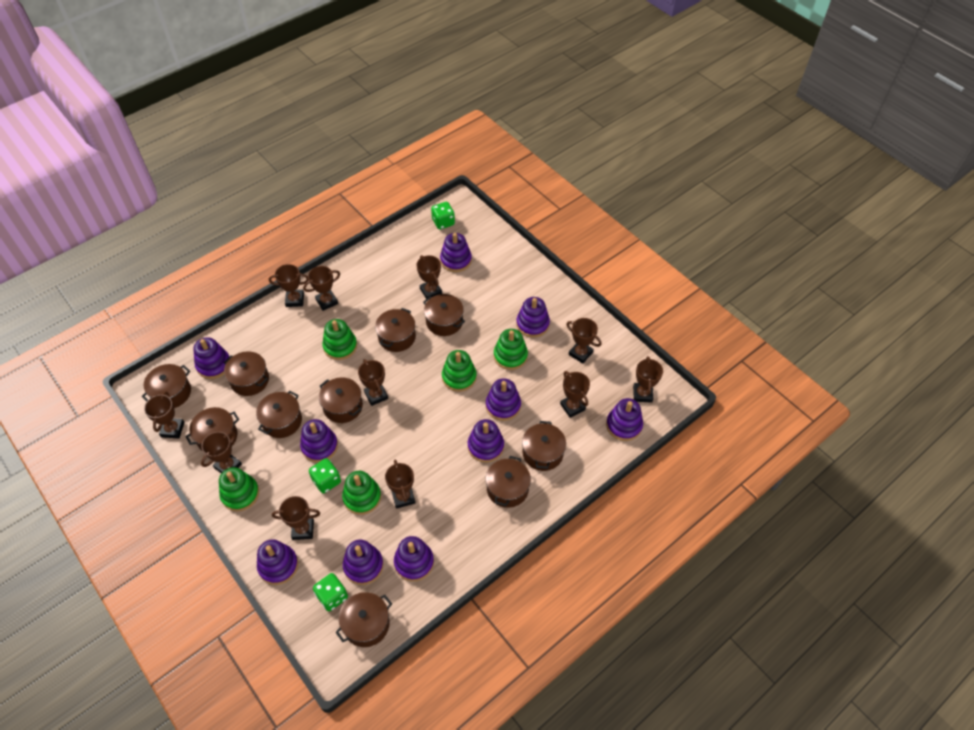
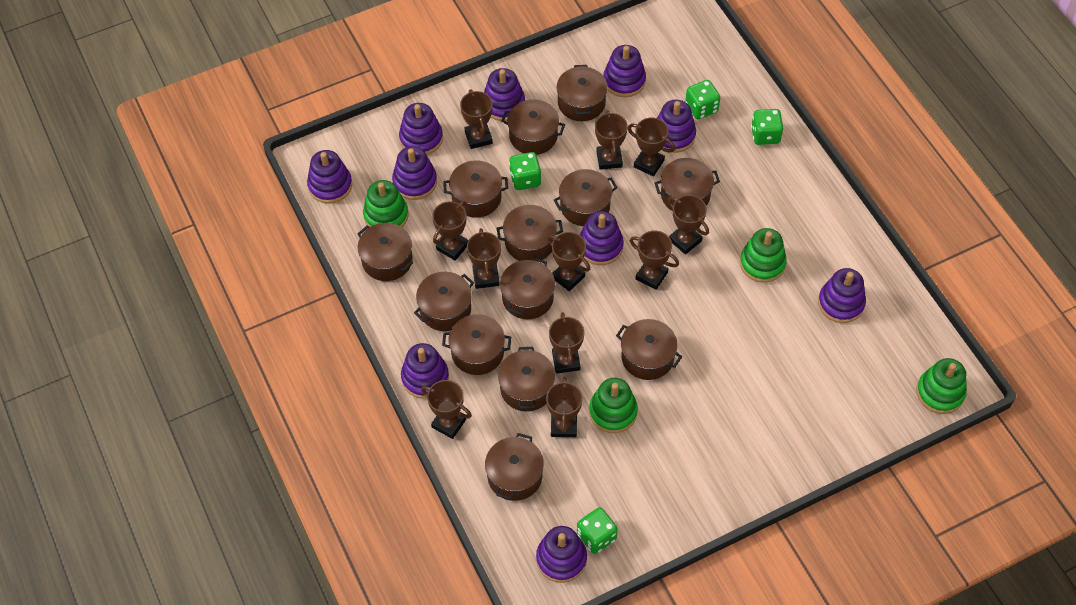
brown pot: 10 -> 13
green dice: 3 -> 4
green stacking toy: 5 -> 4

